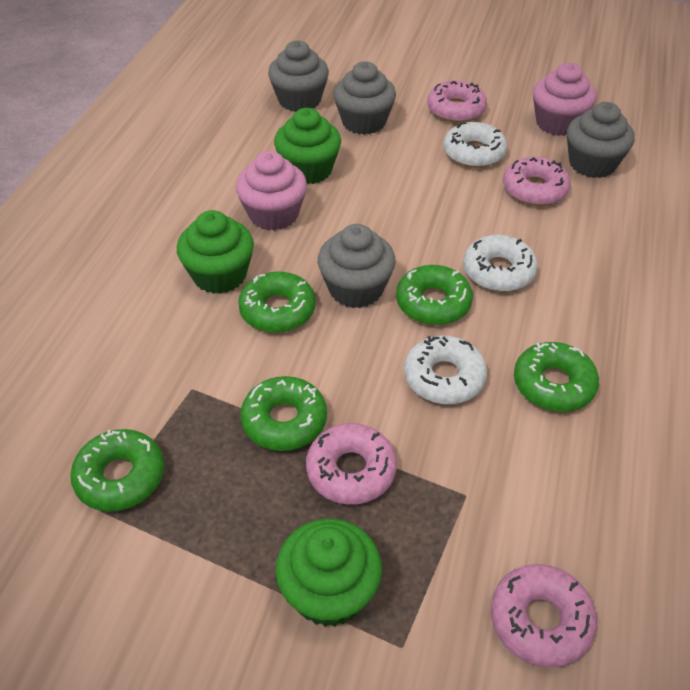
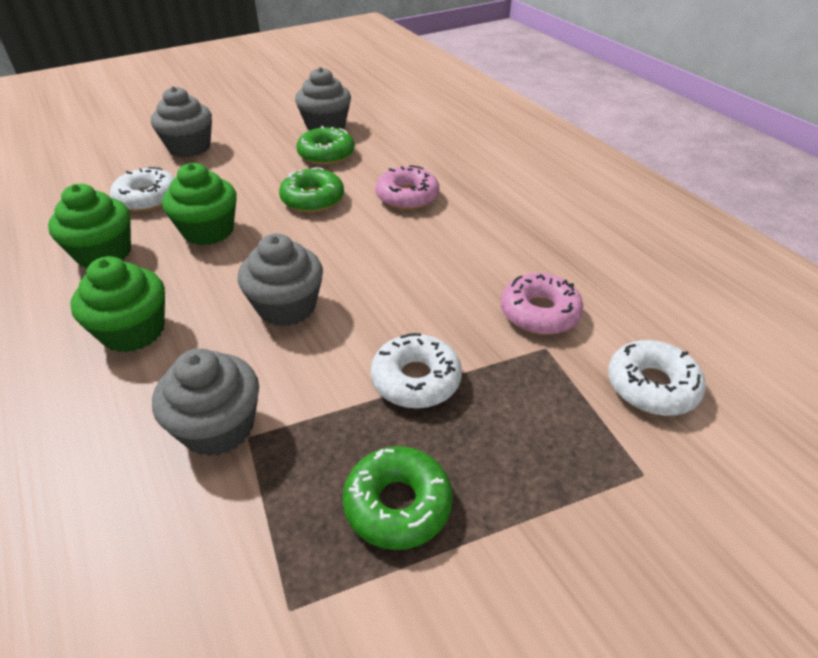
green donut: 5 -> 3
pink cupcake: 2 -> 0
pink donut: 4 -> 2

